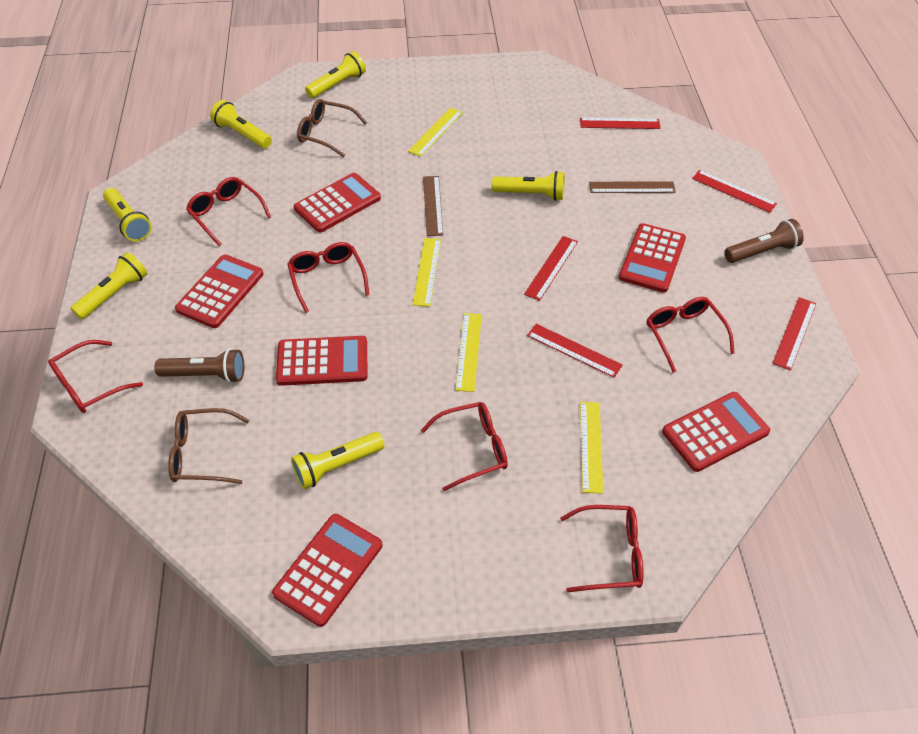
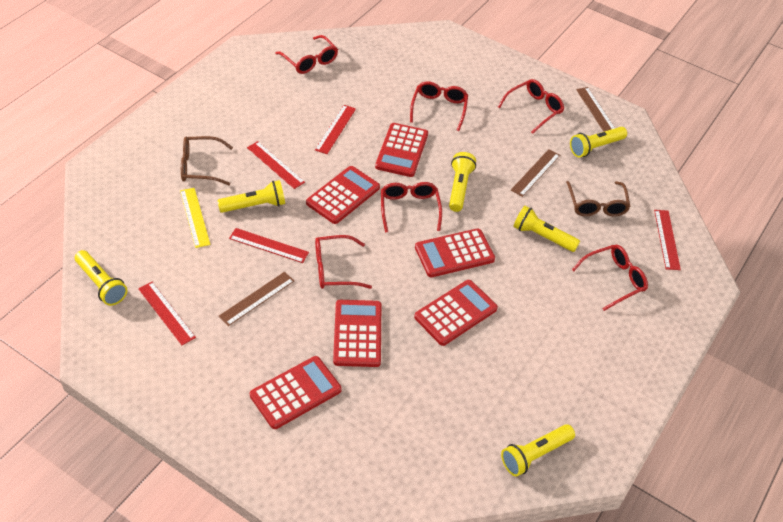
brown flashlight: 2 -> 0
brown ruler: 2 -> 3
yellow ruler: 4 -> 1

